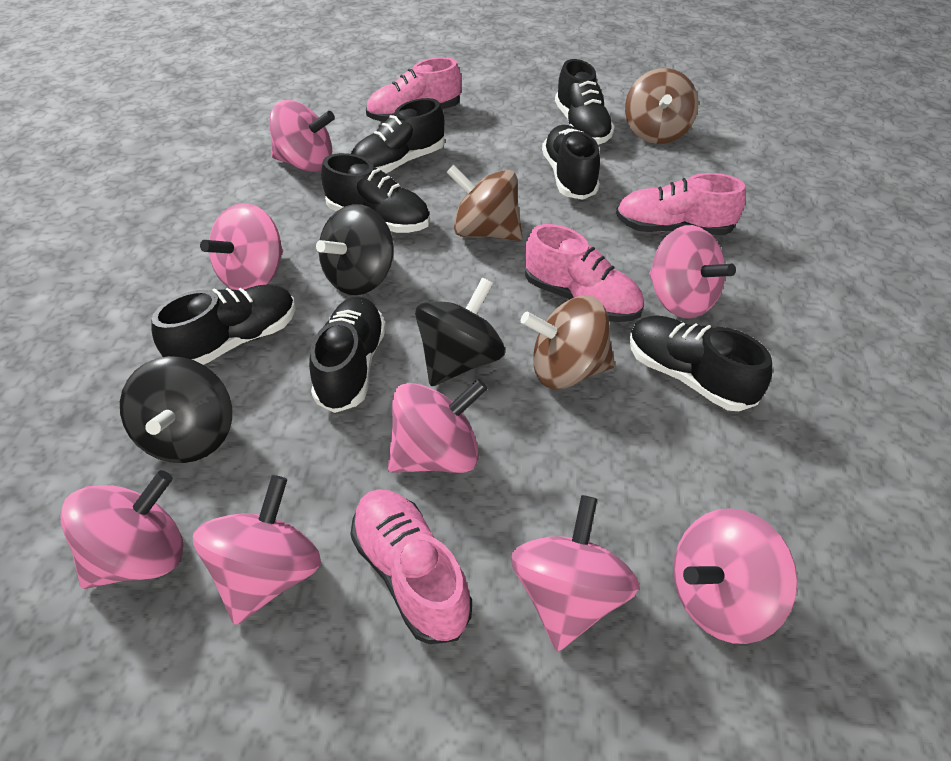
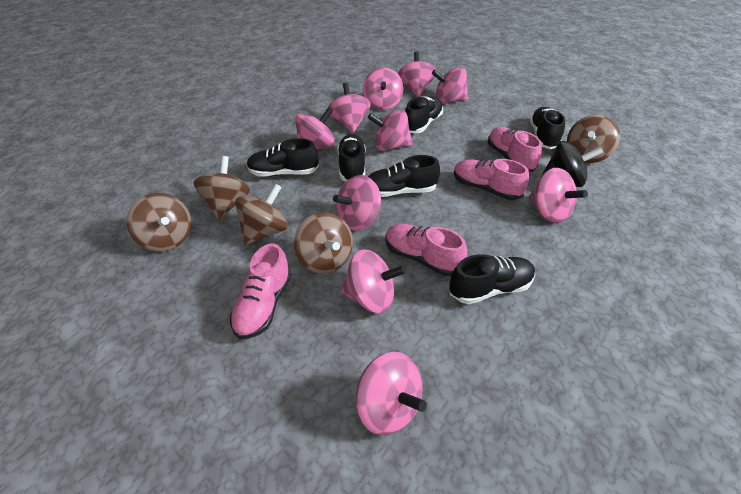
black shoe: 7 -> 6
black spinning top: 3 -> 1
brown spinning top: 3 -> 5
pink spinning top: 8 -> 10

